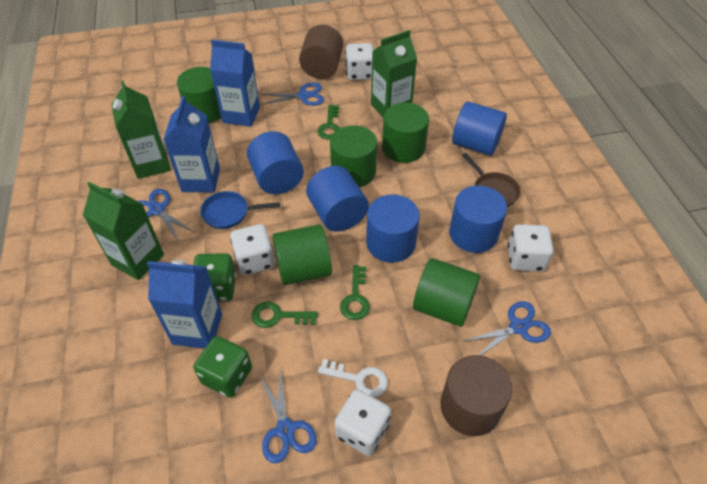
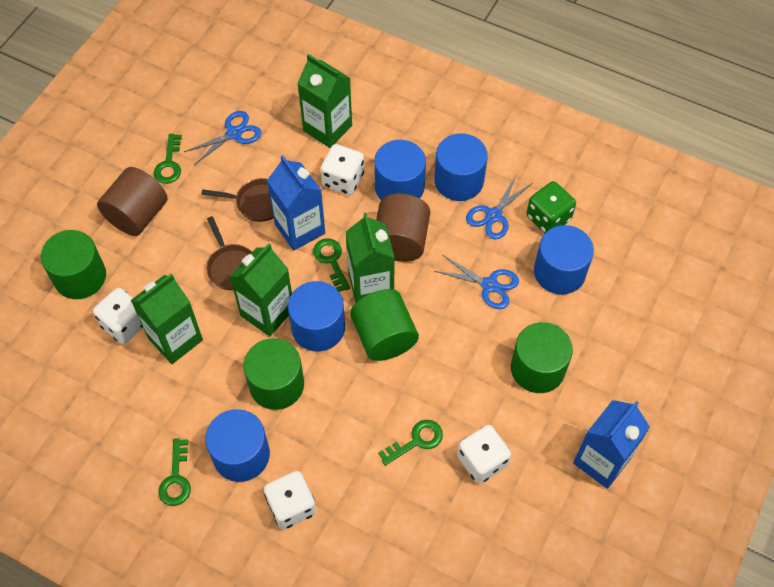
blue carton: 3 -> 2
blue pan: 1 -> 0
blue scissors: 4 -> 3
brown pan: 1 -> 2
green carton: 3 -> 4
green cylinder: 5 -> 4
green dice: 2 -> 1
green key: 3 -> 4
white key: 1 -> 0

